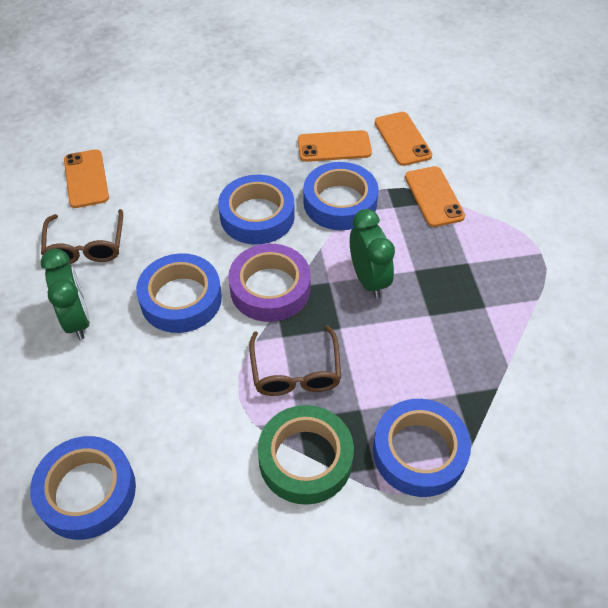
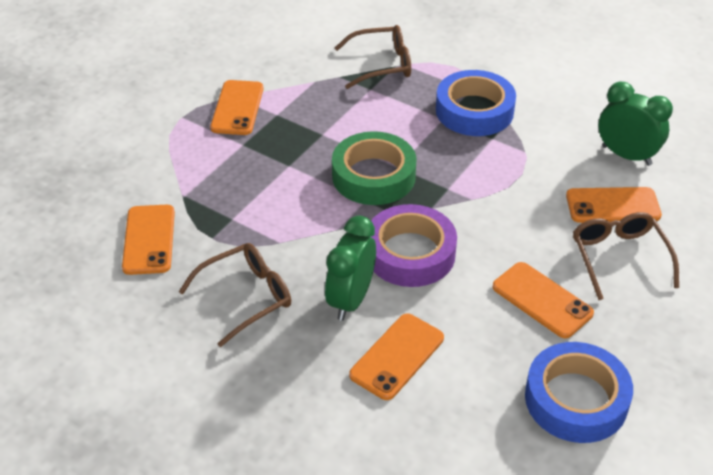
blue tape: 5 -> 2
brown glasses: 2 -> 3
orange phone: 4 -> 5

